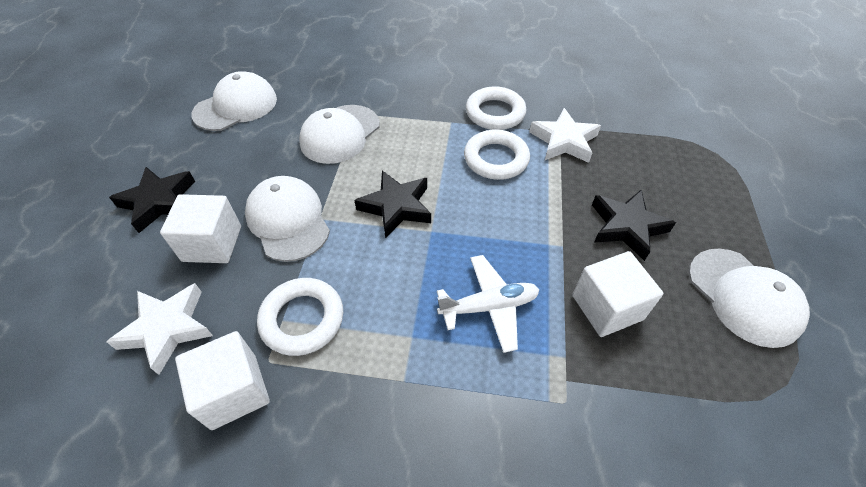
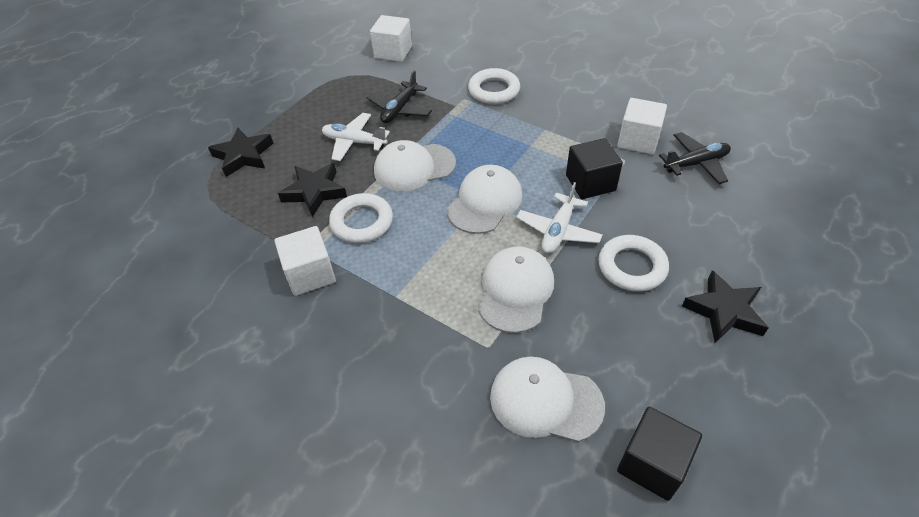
black cube: 0 -> 2
black plane: 0 -> 2
white plane: 1 -> 2
white star: 2 -> 0

